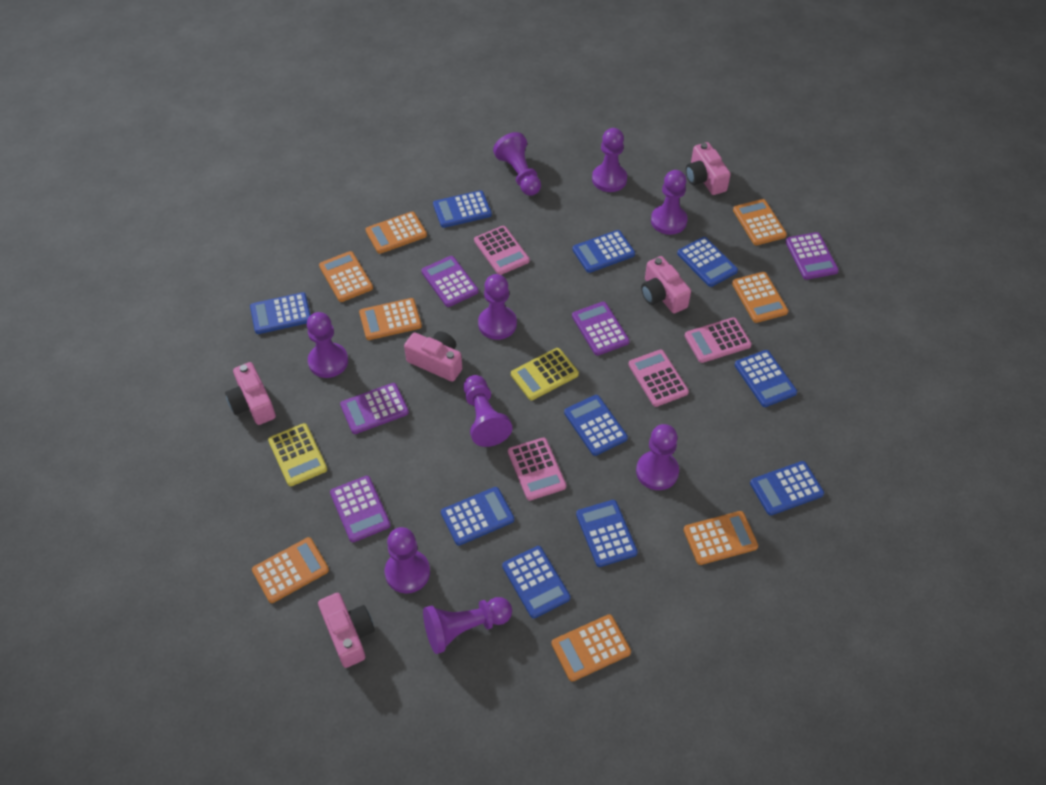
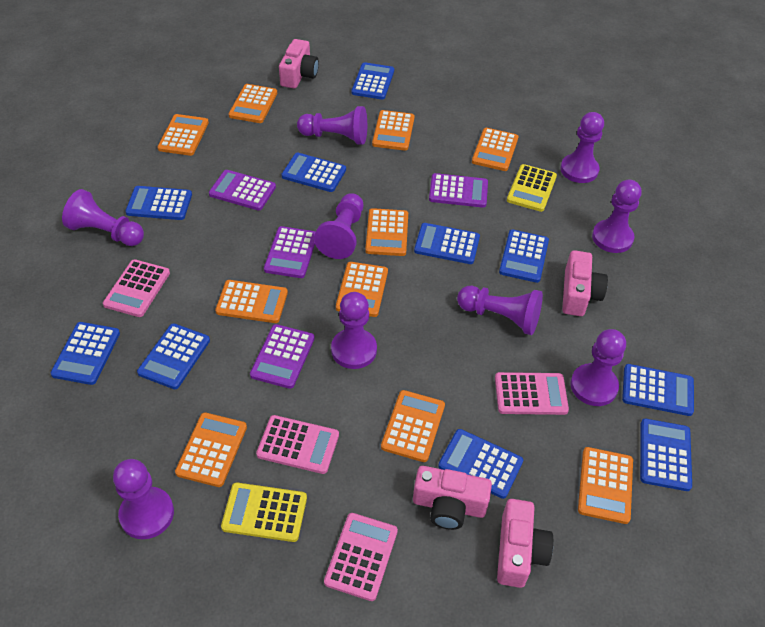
orange calculator: 8 -> 10
pink camera: 5 -> 4
purple calculator: 5 -> 4

